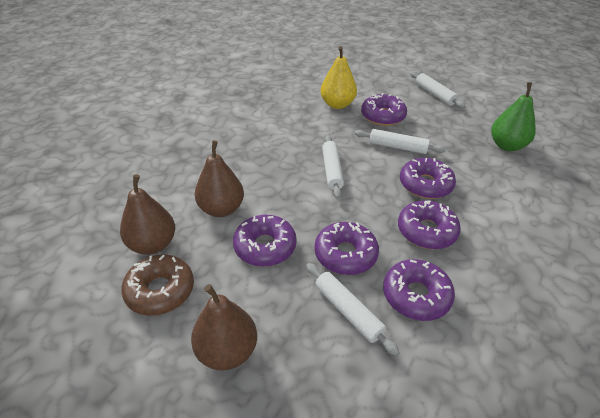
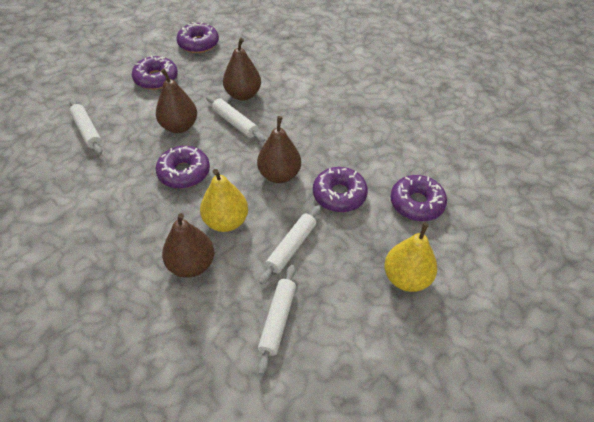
brown donut: 1 -> 0
brown pear: 3 -> 4
green pear: 1 -> 0
purple donut: 6 -> 5
yellow pear: 1 -> 2

